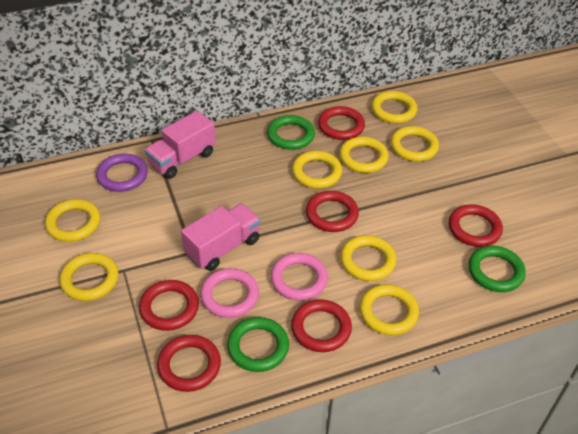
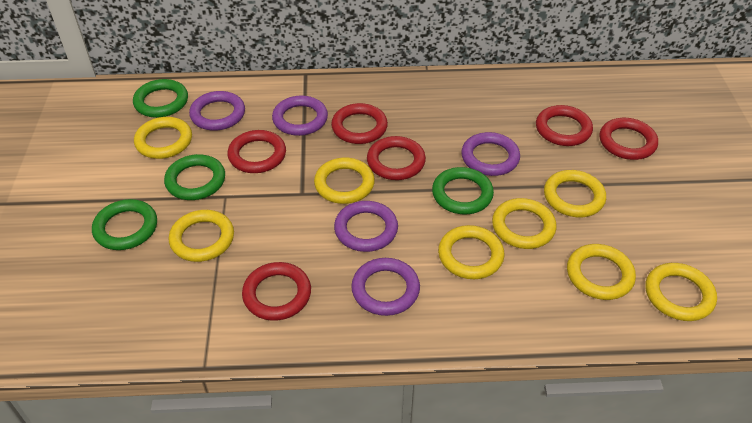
green ring: 3 -> 4
pink ring: 2 -> 0
pink truck: 2 -> 0
purple ring: 1 -> 5

